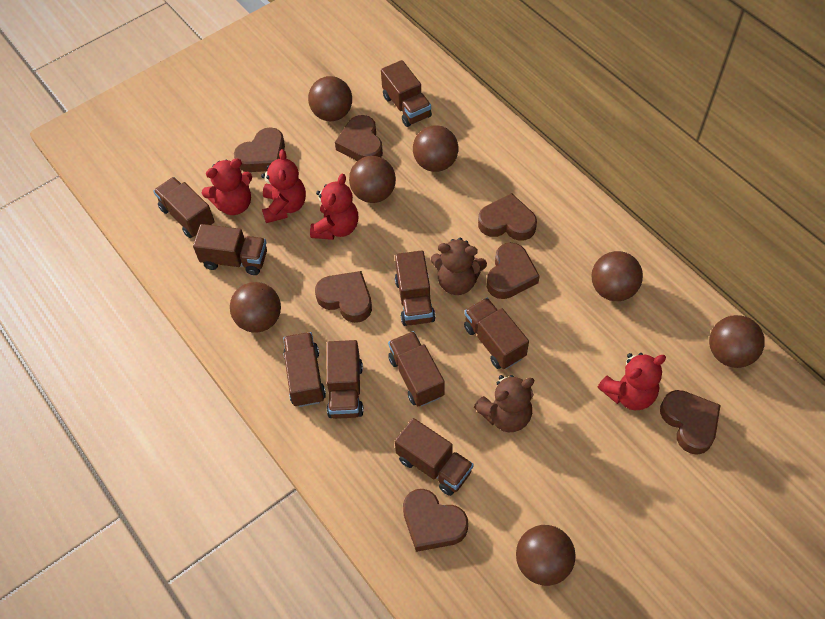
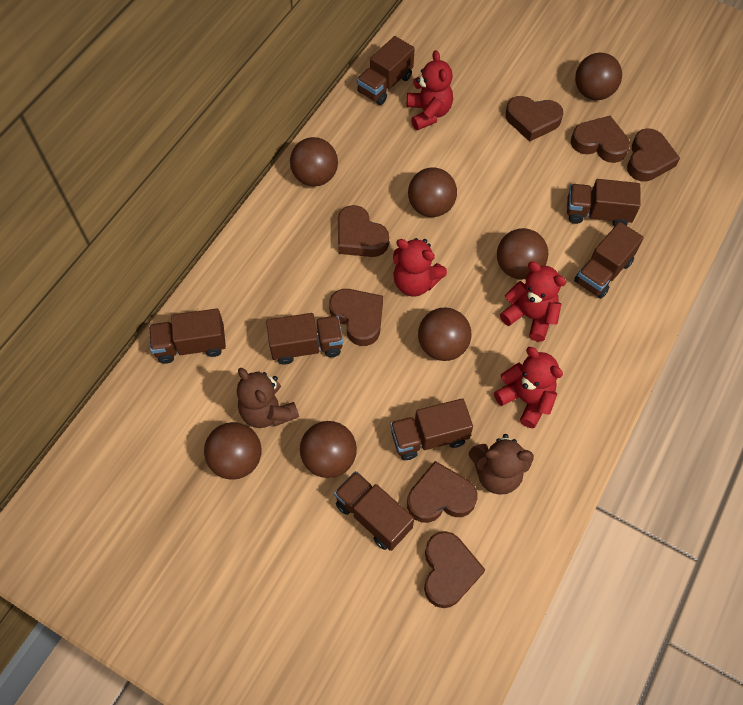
brown truck: 9 -> 7

